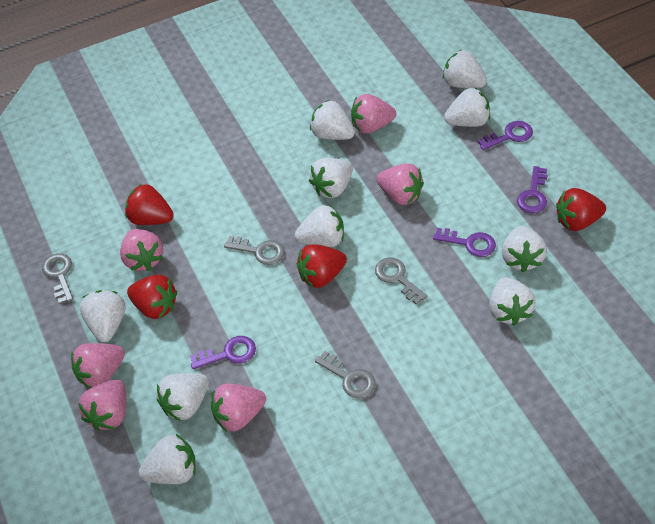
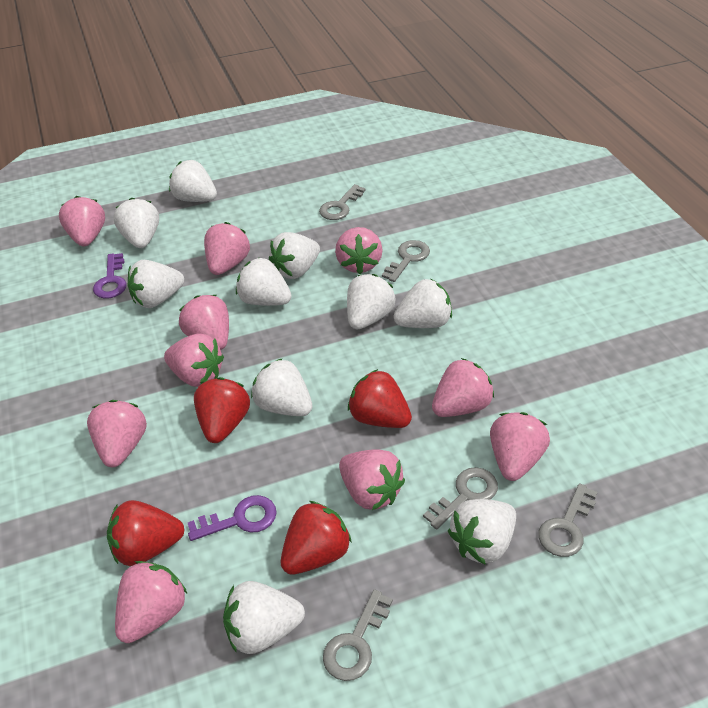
grey key: 4 -> 5
pink strawberry: 6 -> 10
purple key: 4 -> 2

